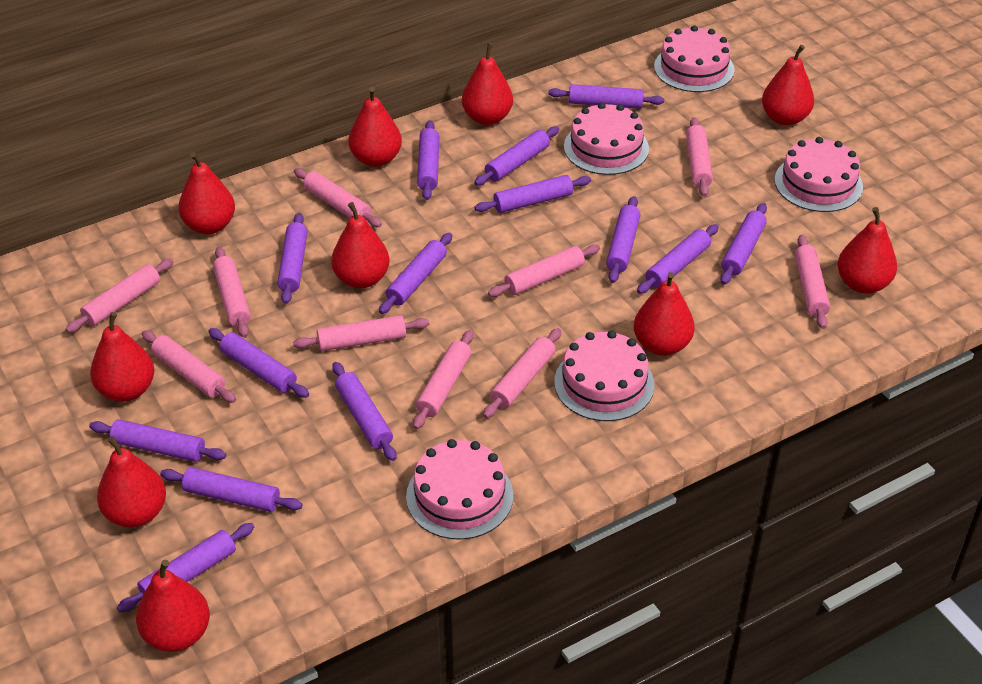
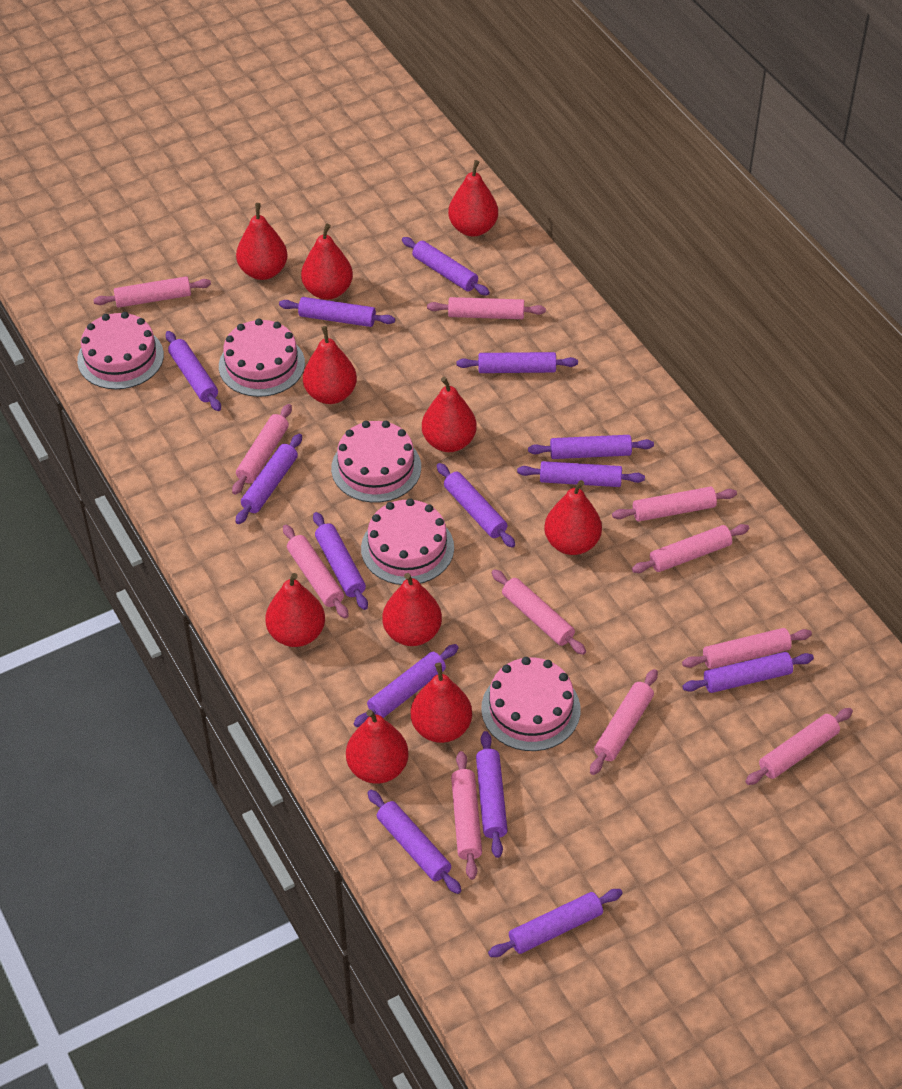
pink rolling pin: 10 -> 11

